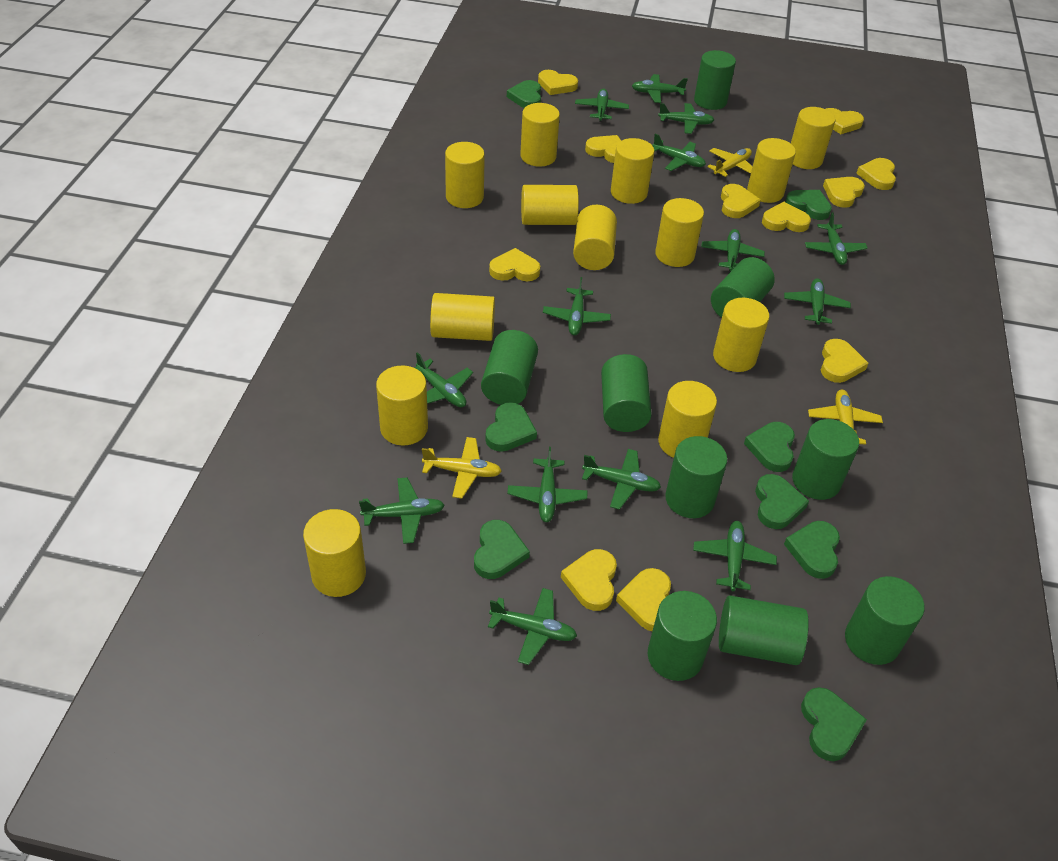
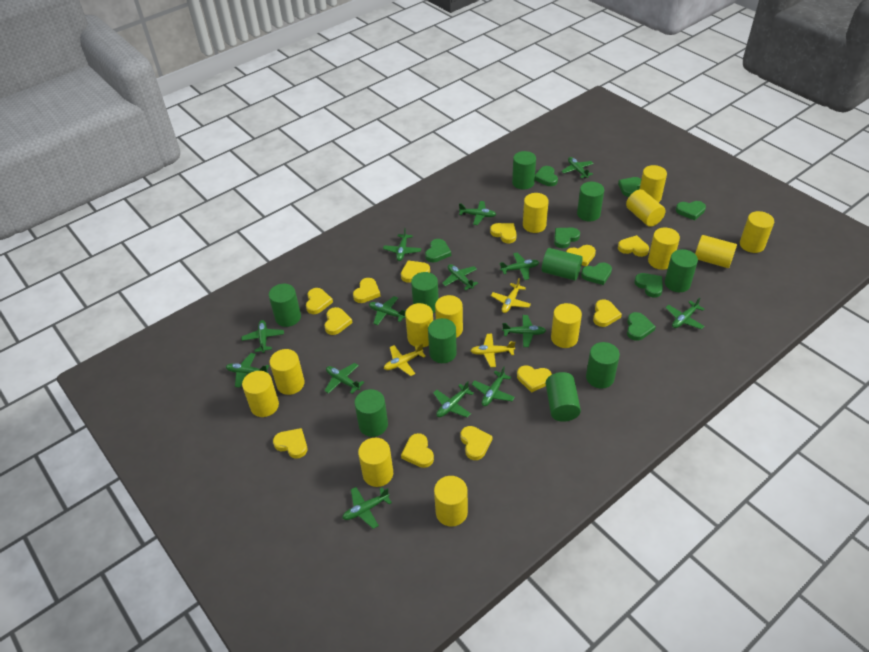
green cylinder: 9 -> 10
yellow heart: 11 -> 12

